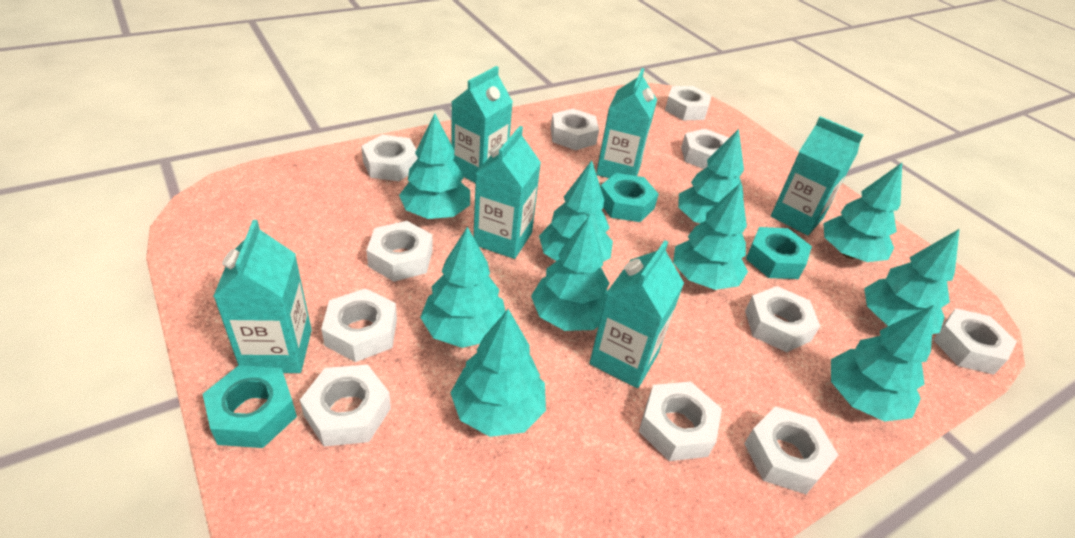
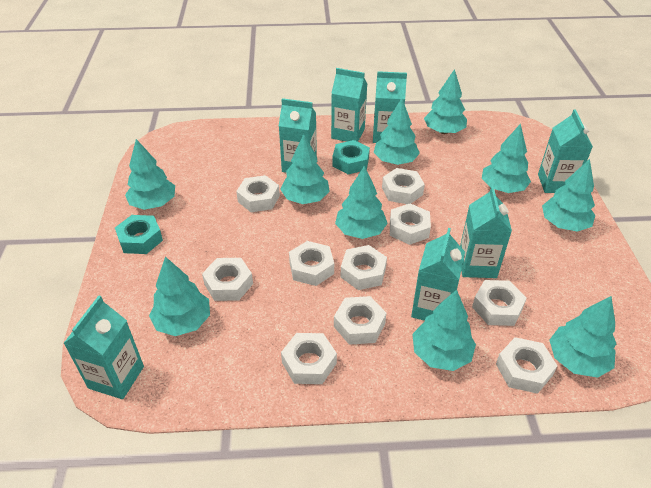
turquoise carton: 6 -> 7
turquoise nut: 3 -> 2
white nut: 11 -> 10

